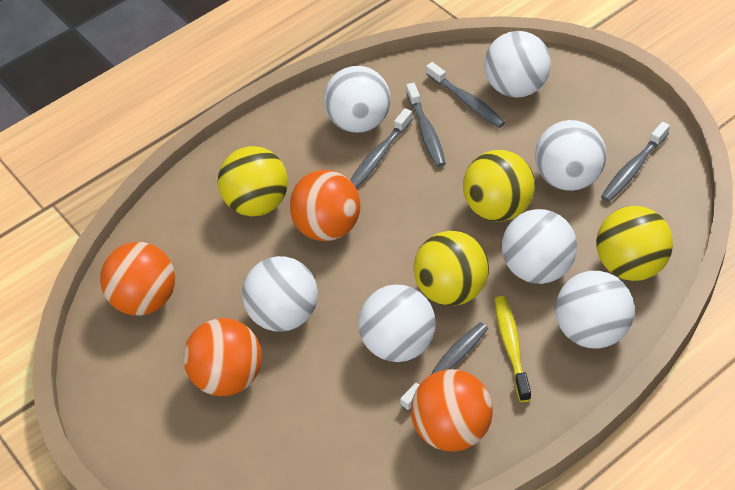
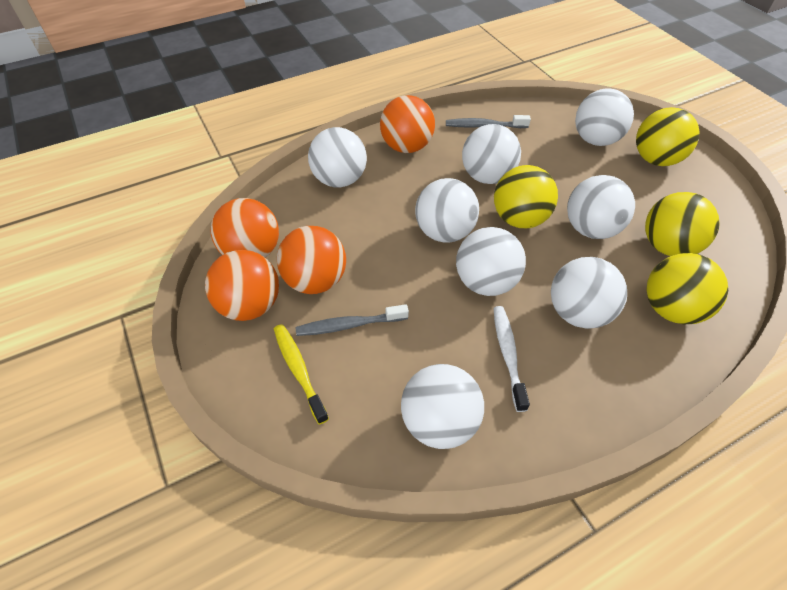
grey toothbrush: 5 -> 2
white ball: 7 -> 8
white toothbrush: 0 -> 1

